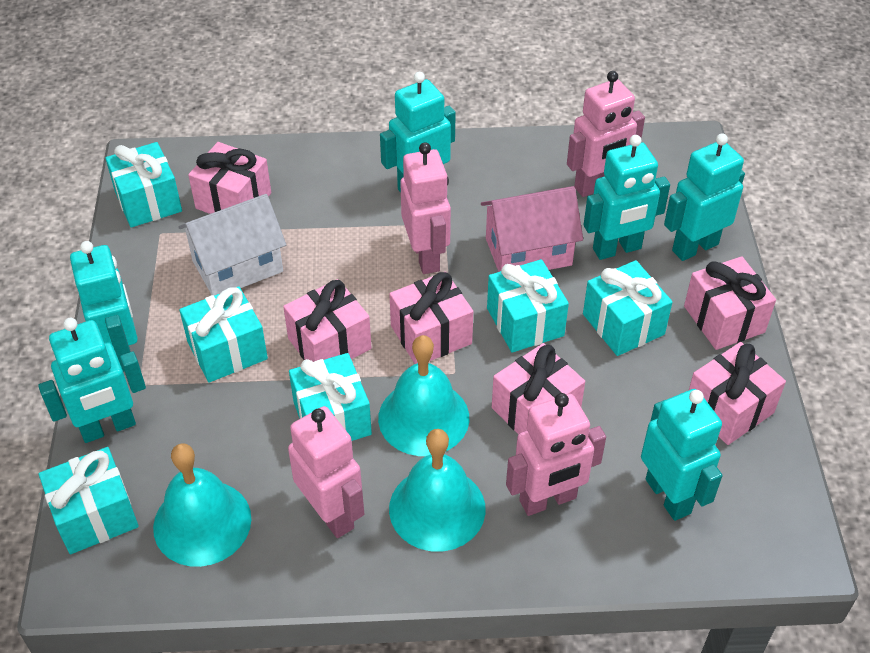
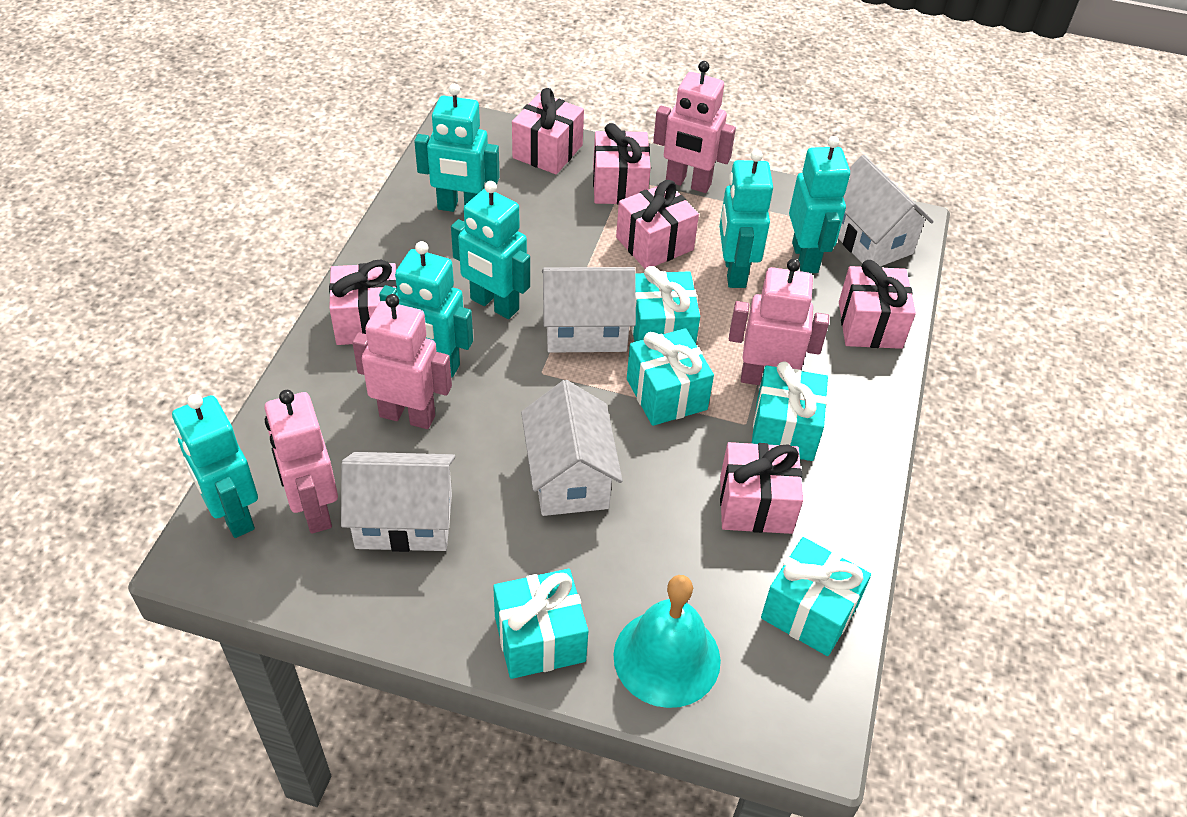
pink house: 1 -> 0
turquoise bell: 3 -> 1
turquoise gift: 6 -> 5
white house: 1 -> 4

